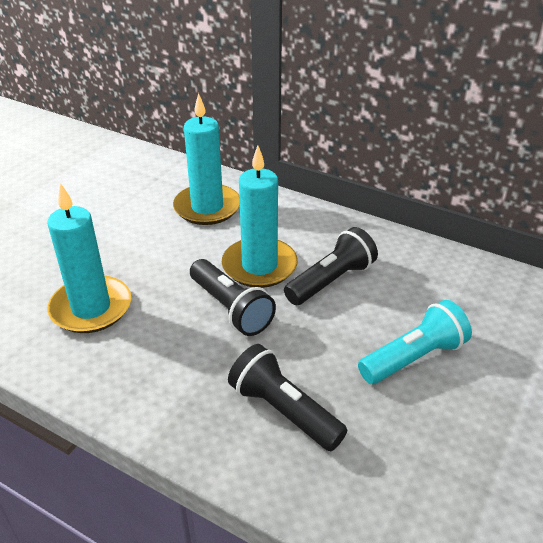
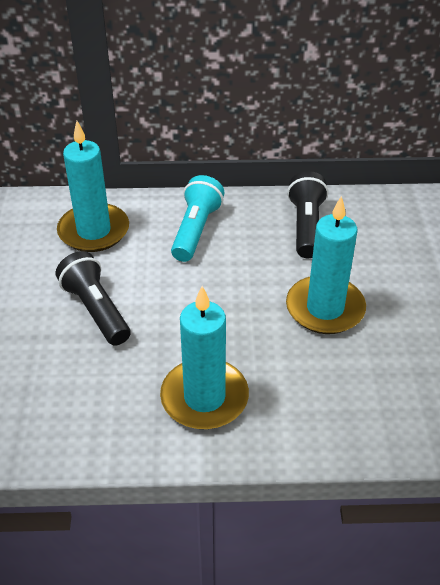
black flashlight: 3 -> 2

